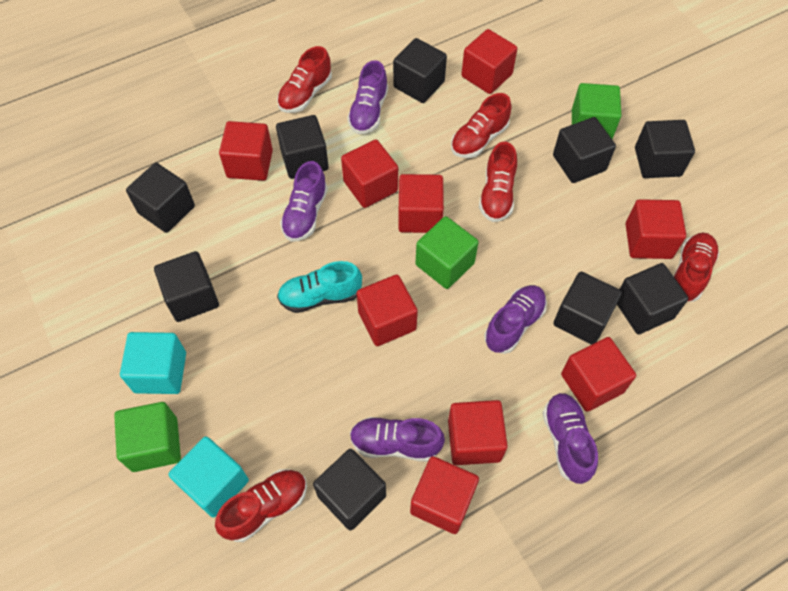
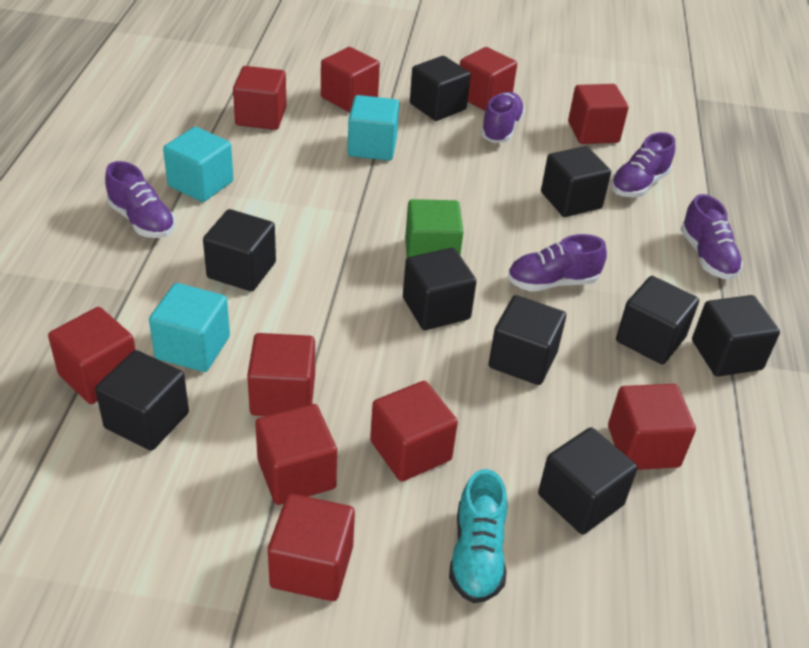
green cube: 3 -> 1
red cube: 9 -> 10
red shoe: 5 -> 0
turquoise cube: 2 -> 3

